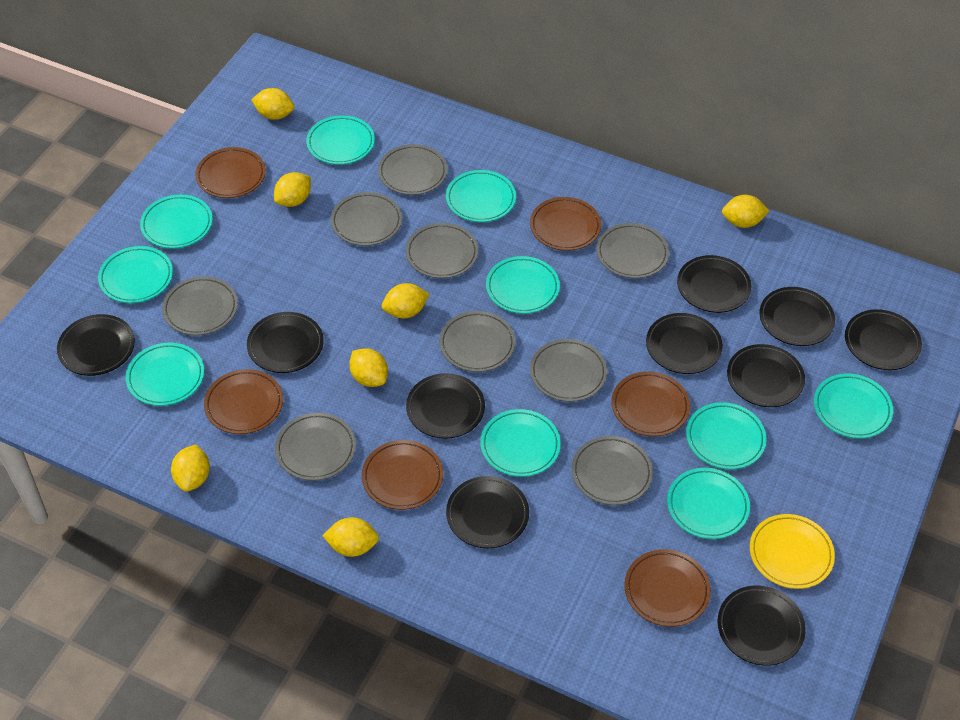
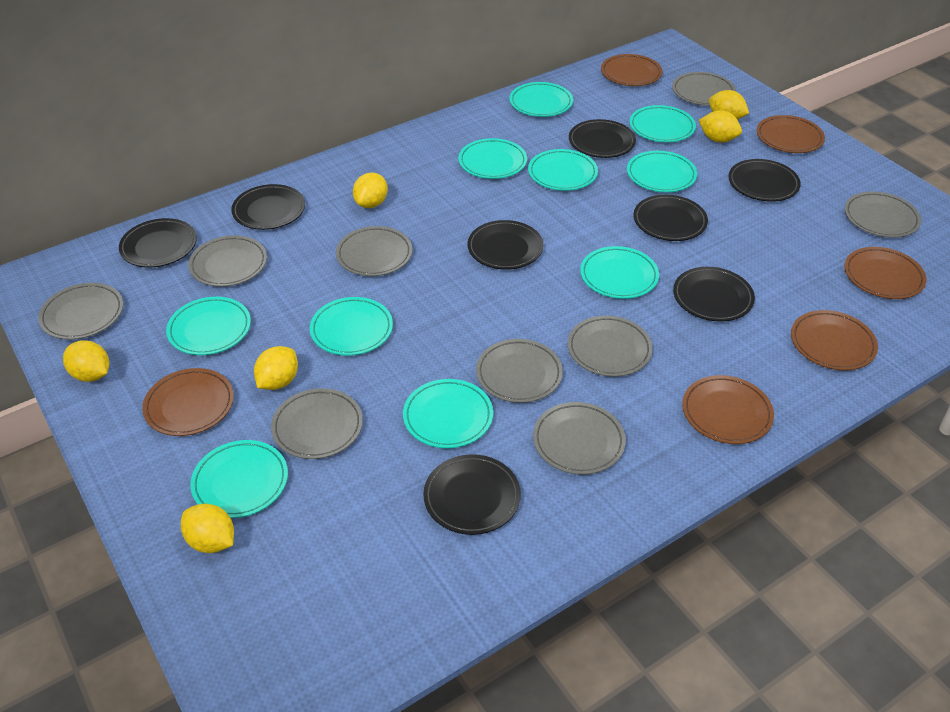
black plate: 10 -> 8
yellow lemon: 7 -> 6
yellow plate: 1 -> 0

